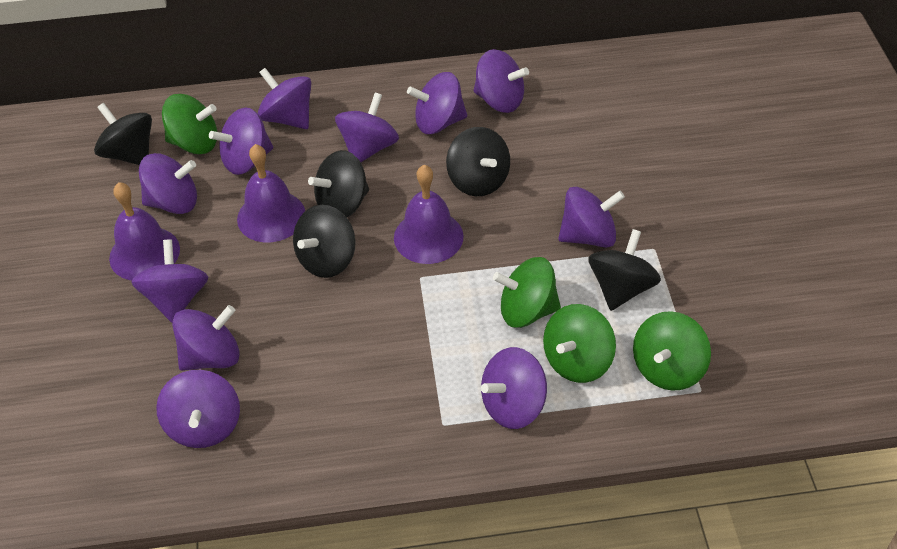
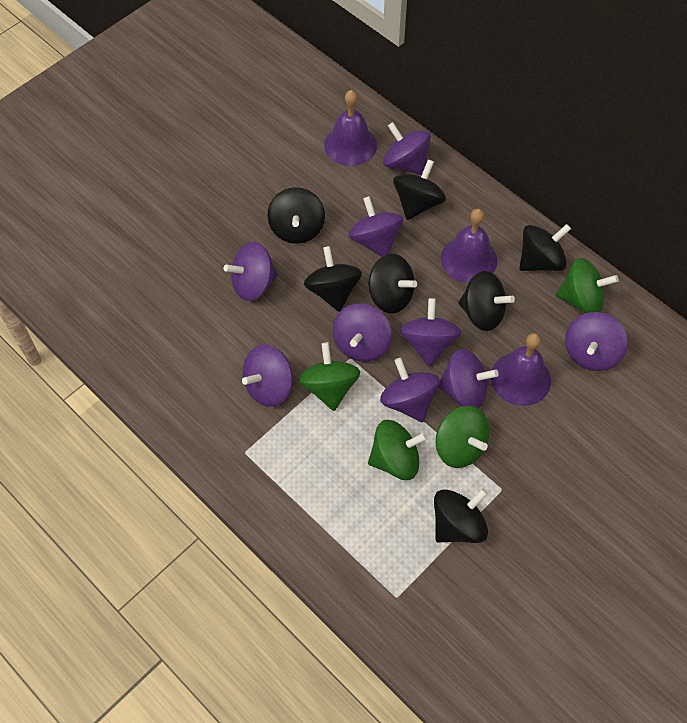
black spinning top: 5 -> 7
purple spinning top: 11 -> 9

